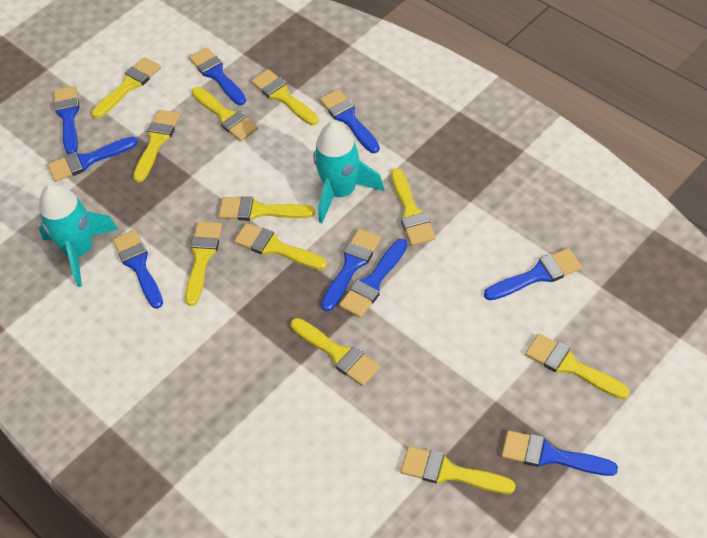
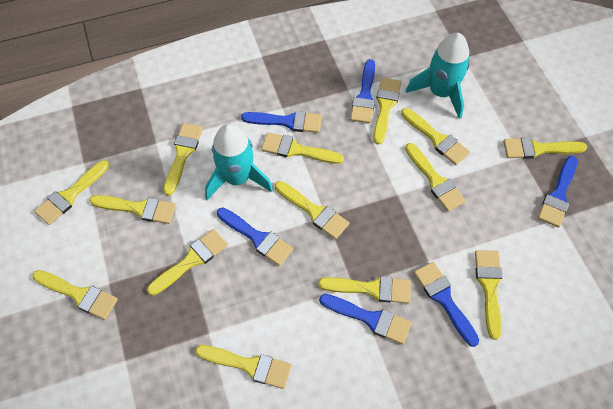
blue brush: 9 -> 6
yellow brush: 11 -> 14

